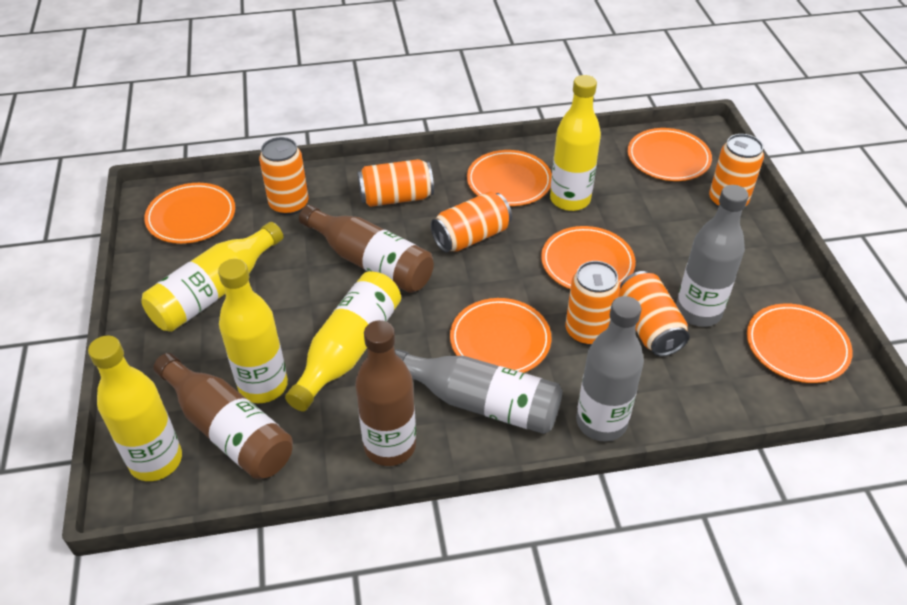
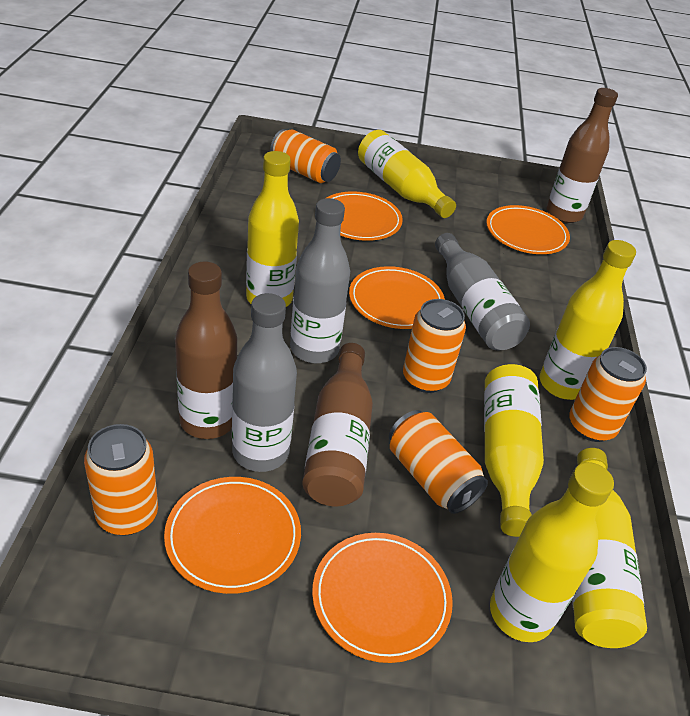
orange can: 6 -> 5
orange plate: 6 -> 5
yellow bottle: 5 -> 6

